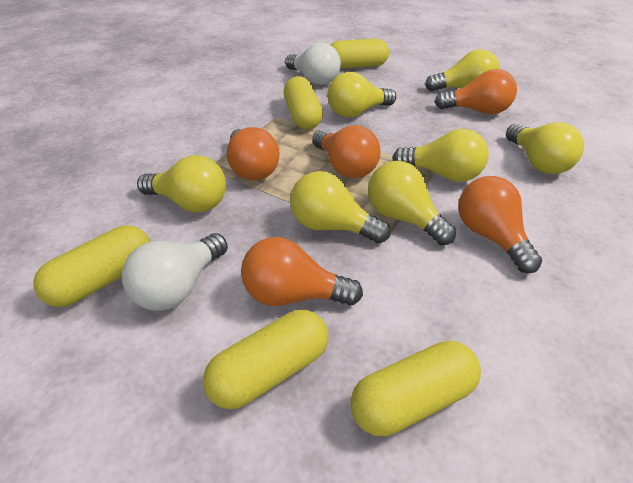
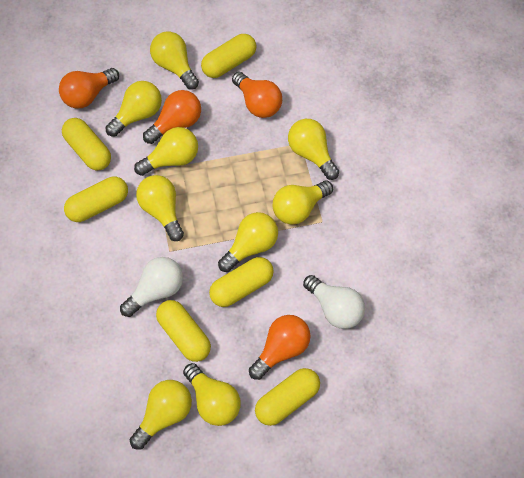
orange light bulb: 5 -> 4
yellow capsule: 5 -> 6
yellow light bulb: 7 -> 9

